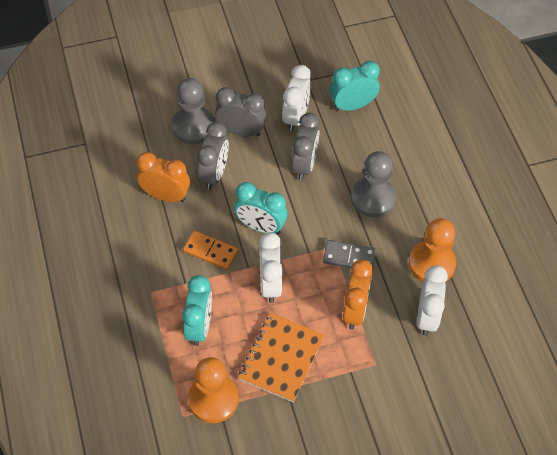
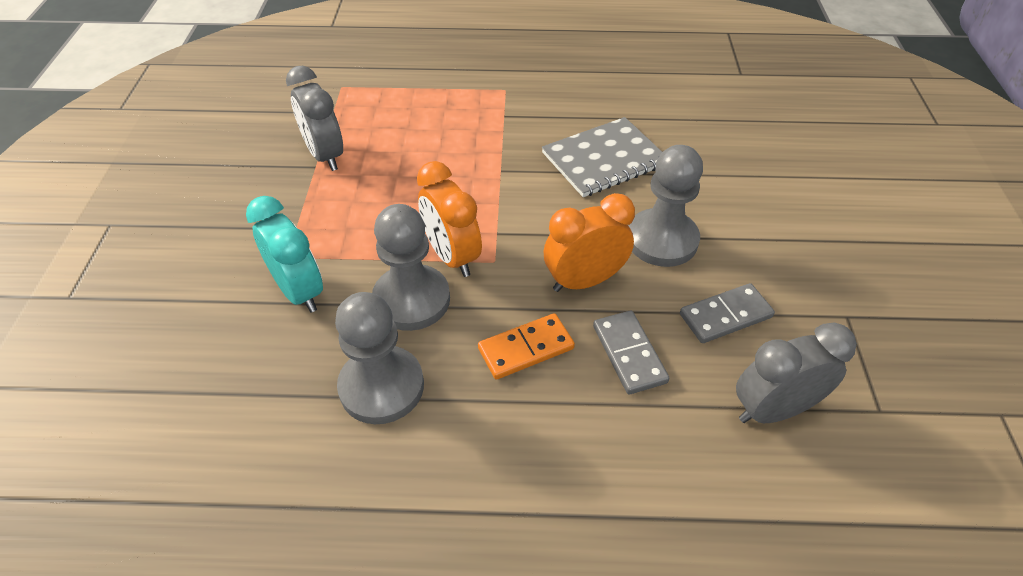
grey clock: 3 -> 2
grey domino: 1 -> 2
grey notebook: 0 -> 1
grey pawn: 2 -> 3
orange notebook: 1 -> 0
orange pawn: 2 -> 0
turquoise clock: 3 -> 1
white clock: 3 -> 0

